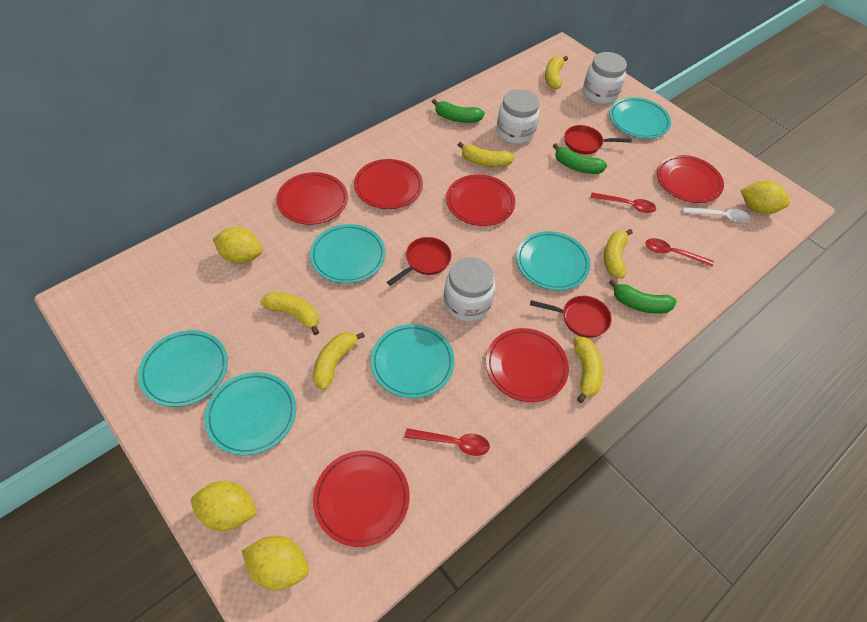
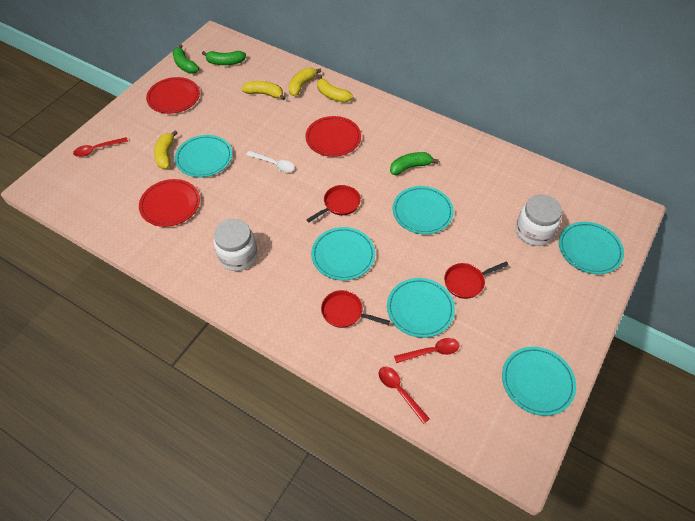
red plate: 6 -> 3
white jar: 3 -> 2
yellow banana: 6 -> 4
yellow lemon: 4 -> 0

